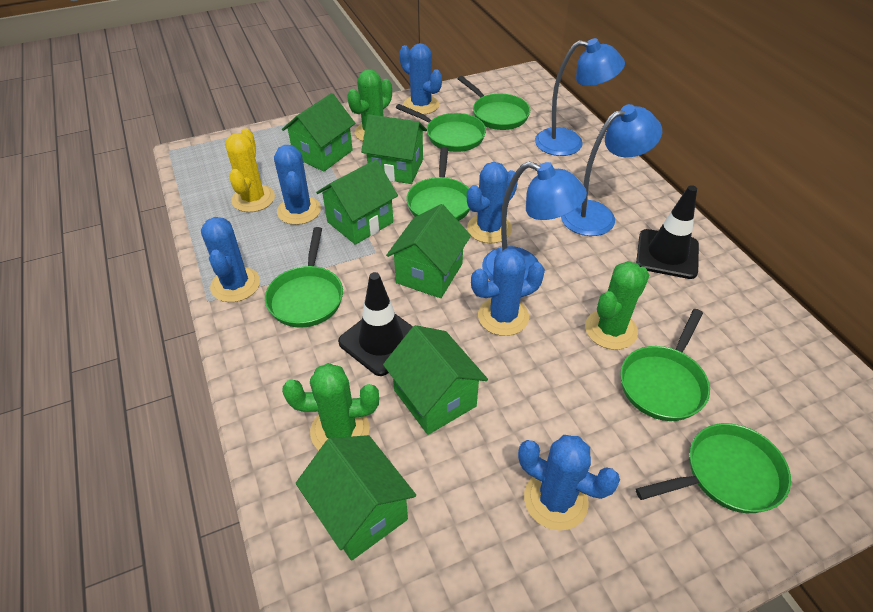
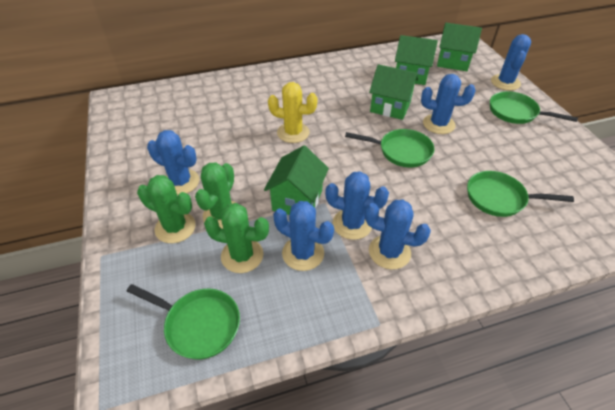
black traffic cone: 2 -> 0
blue lamp: 3 -> 0
green house: 6 -> 4
green pan: 6 -> 4

